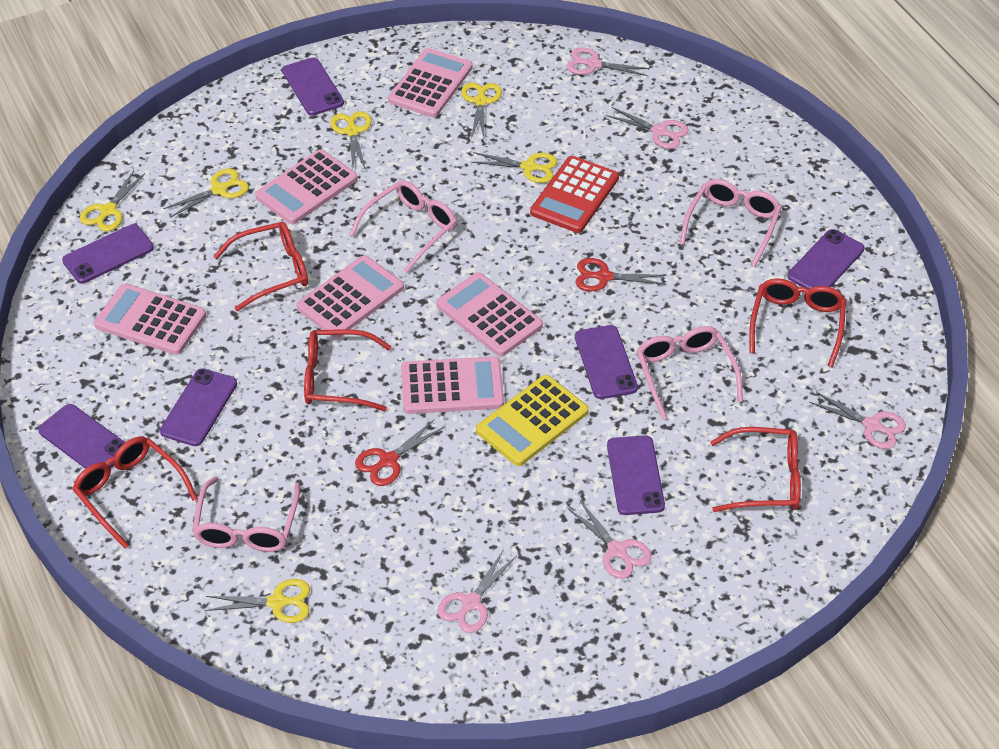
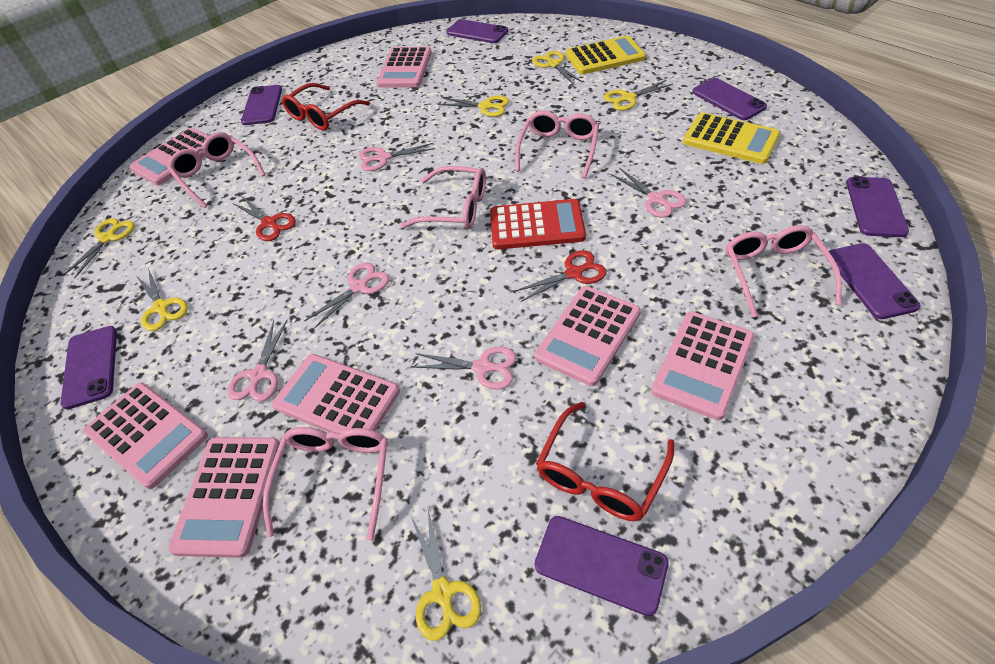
pink calculator: 6 -> 7
pink glasses: 4 -> 5
red glasses: 5 -> 2
yellow calculator: 1 -> 2

